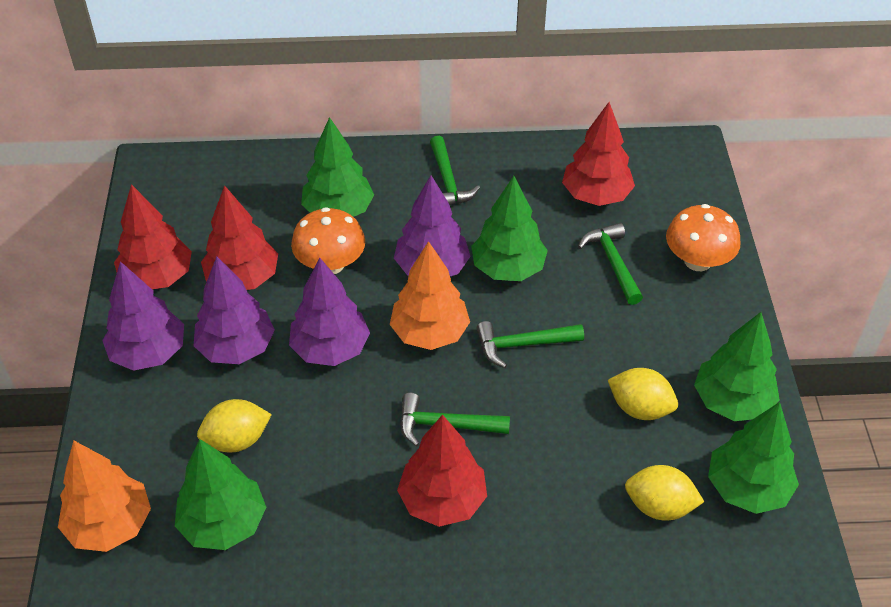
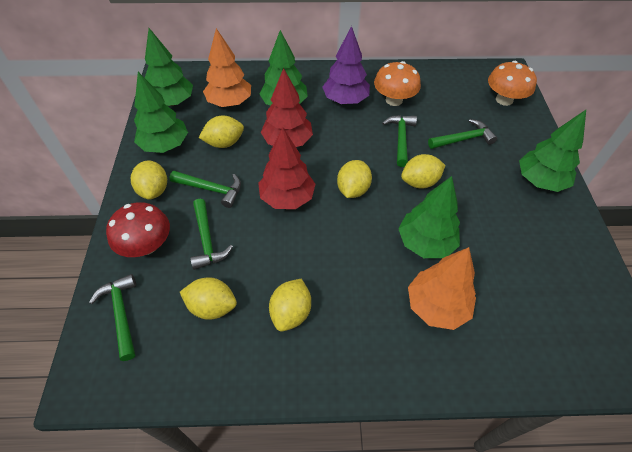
green hammer: 4 -> 5
purple tree: 4 -> 1
red mushroom: 0 -> 1
red tree: 4 -> 2
yellow lemon: 3 -> 6

